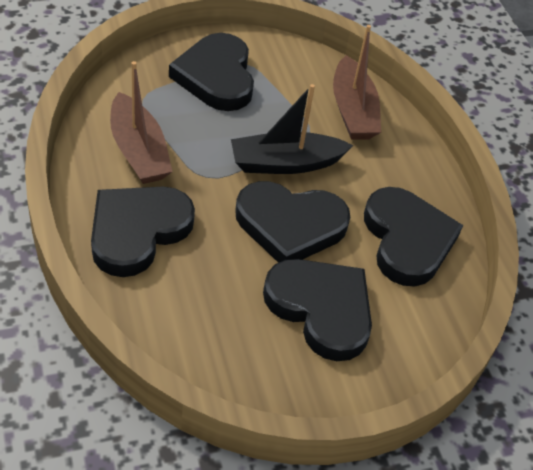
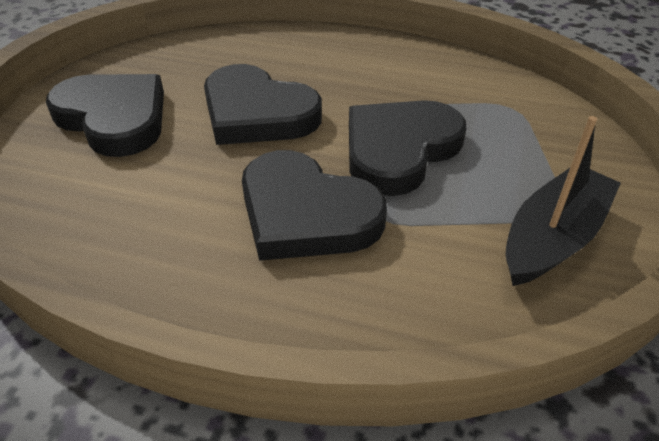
black heart: 5 -> 4
brown boat: 2 -> 0

